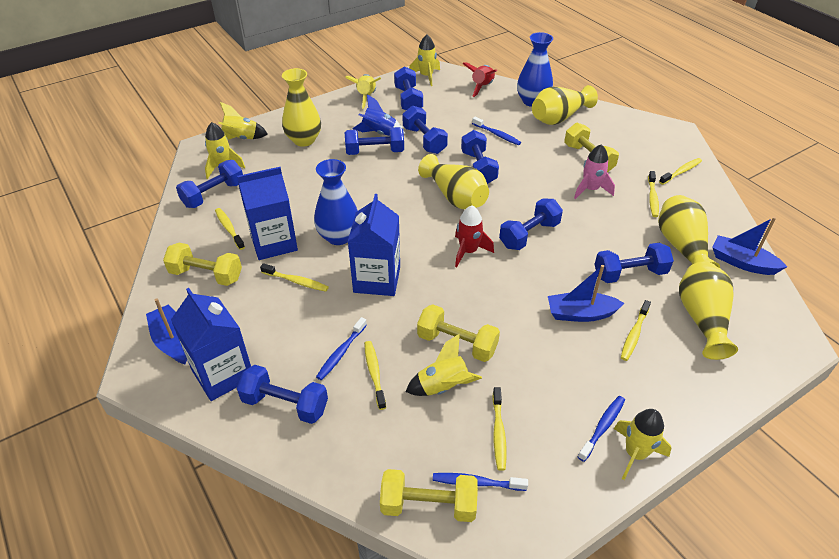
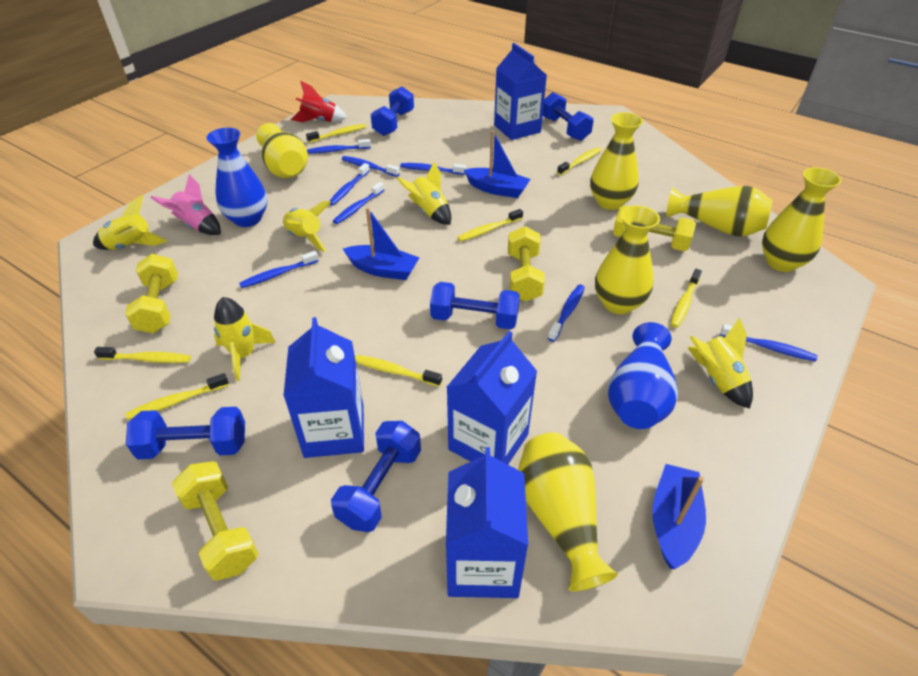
blue carton: 3 -> 4
blue dumbbell: 8 -> 5
blue rocket: 1 -> 0
blue toothbrush: 4 -> 8
red rocket: 2 -> 1
yellow rocket: 6 -> 5
yellow vase: 5 -> 6

